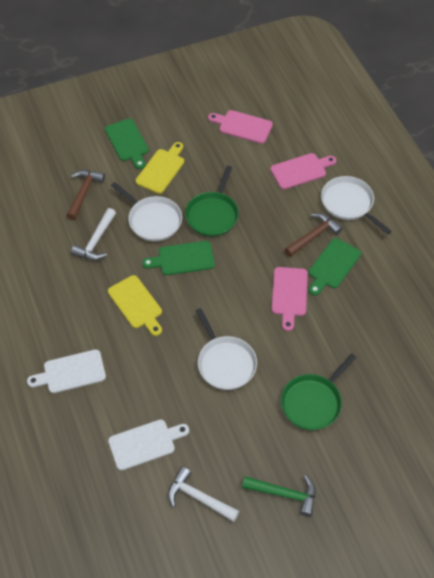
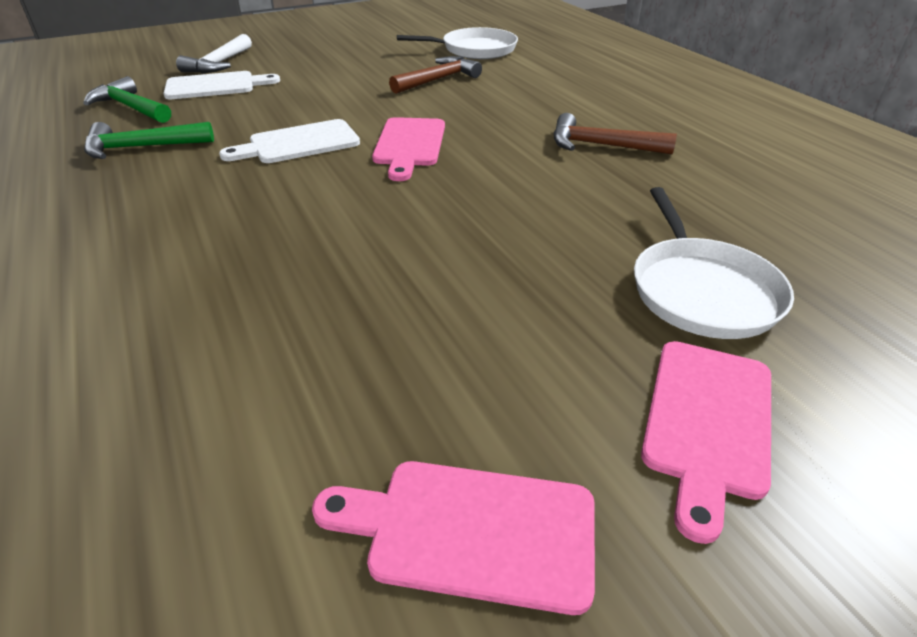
green cutting board: 3 -> 0
green hammer: 1 -> 2
green pan: 2 -> 0
white hammer: 2 -> 1
white pan: 3 -> 2
yellow cutting board: 2 -> 0

